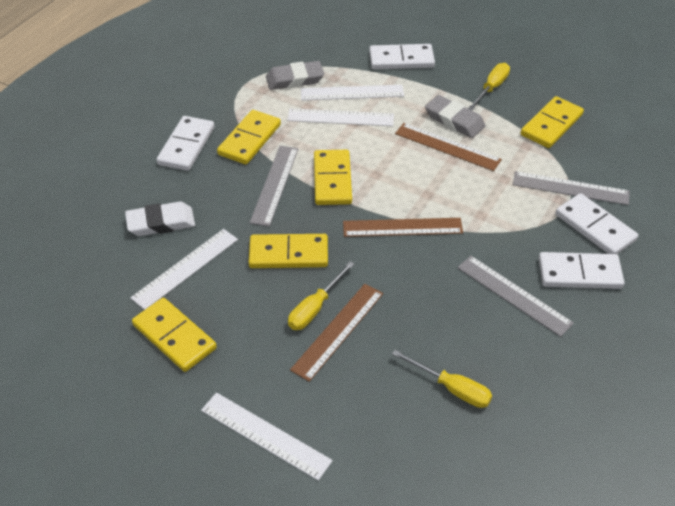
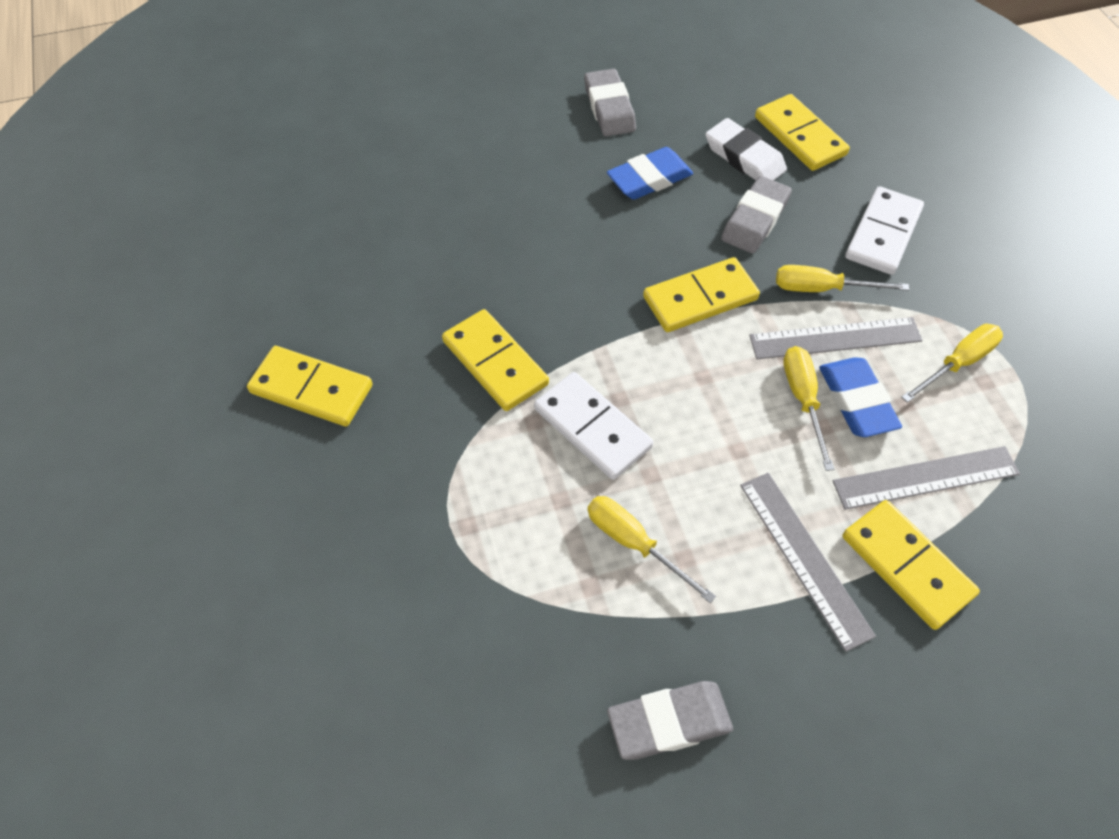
blue eraser: 0 -> 2
brown ruler: 3 -> 0
grey eraser: 2 -> 3
white domino: 4 -> 2
white ruler: 4 -> 0
yellow screwdriver: 3 -> 4

